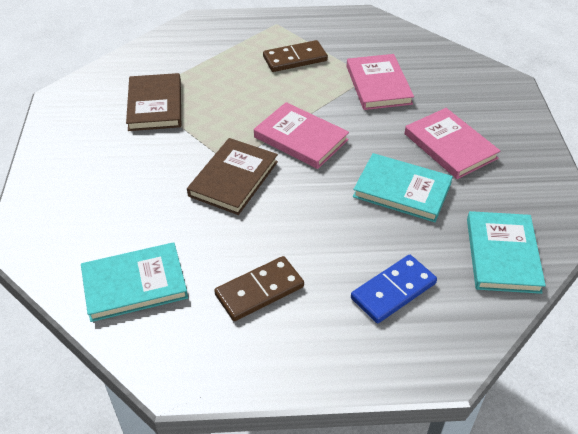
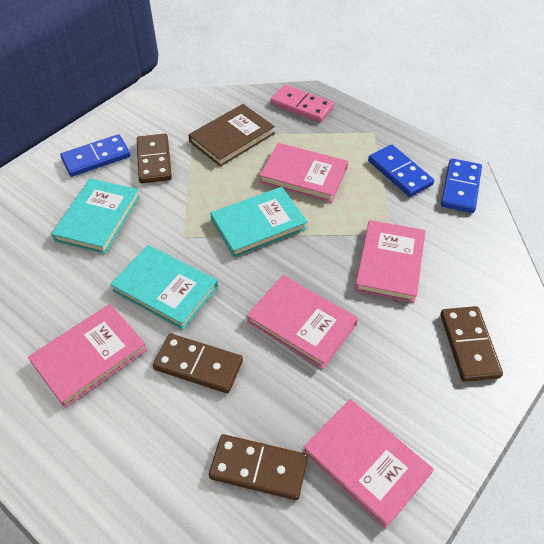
blue domino: 1 -> 3
brown book: 2 -> 1
brown domino: 2 -> 4
pink book: 3 -> 5
pink domino: 0 -> 1

